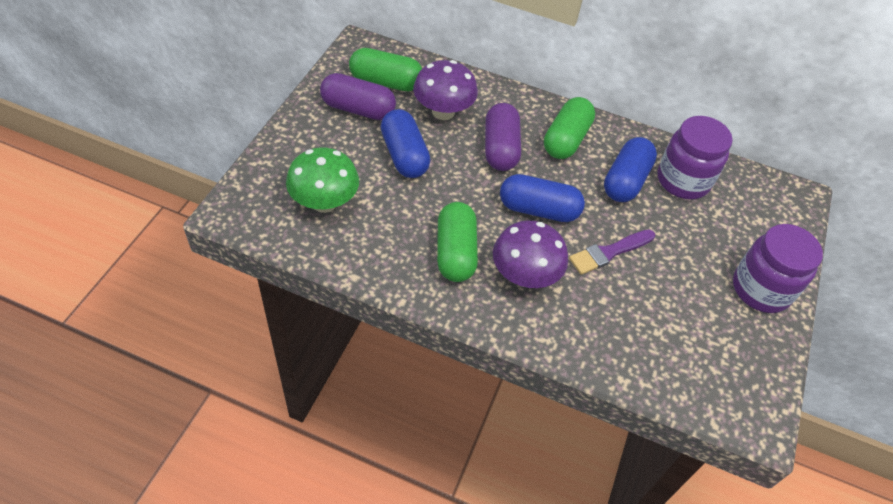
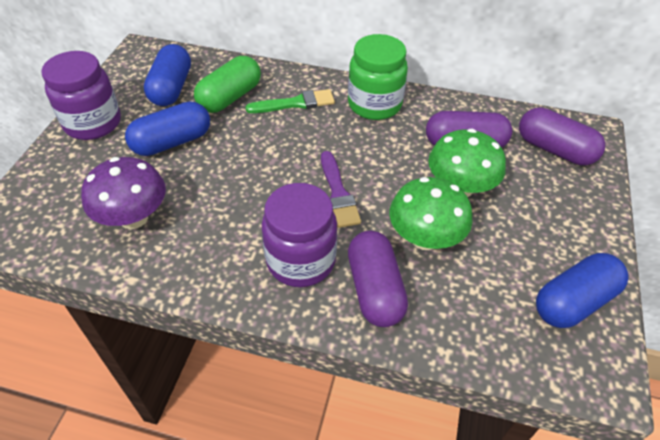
green brush: 0 -> 1
green capsule: 3 -> 1
green jar: 0 -> 1
green mushroom: 1 -> 2
purple capsule: 2 -> 3
purple mushroom: 2 -> 1

